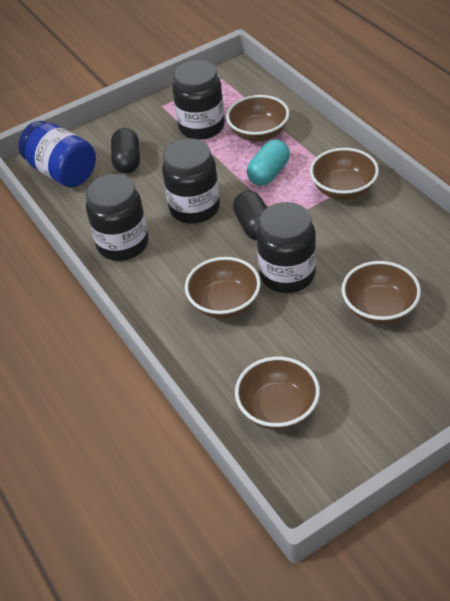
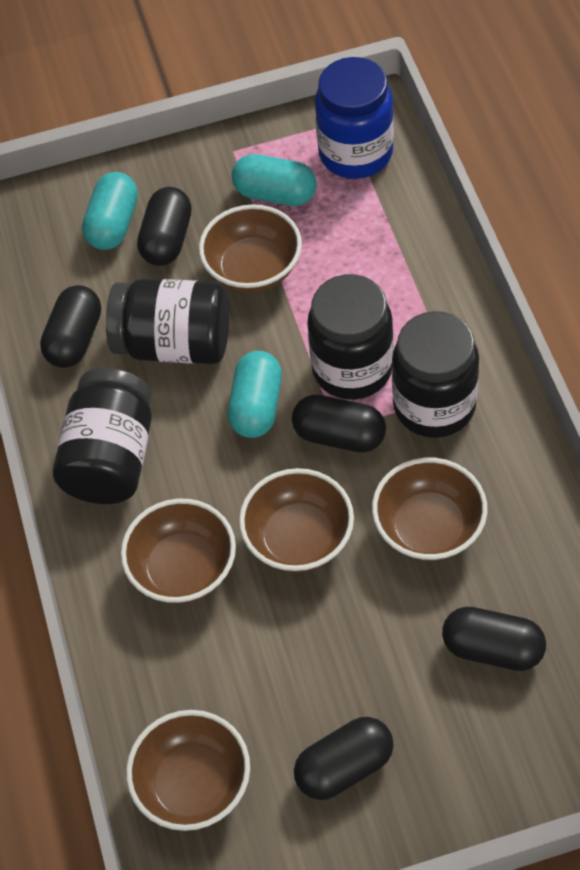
black capsule: 2 -> 5
turquoise capsule: 1 -> 3

